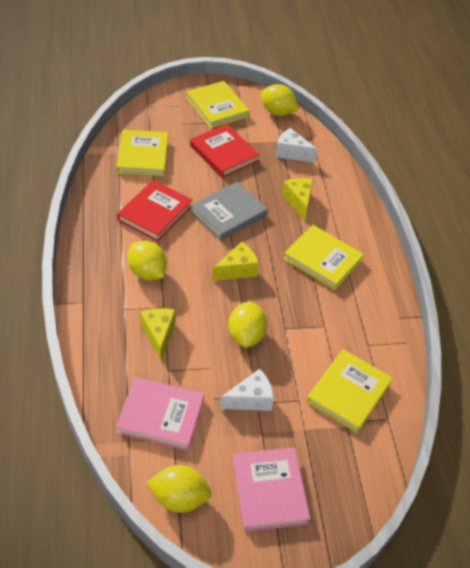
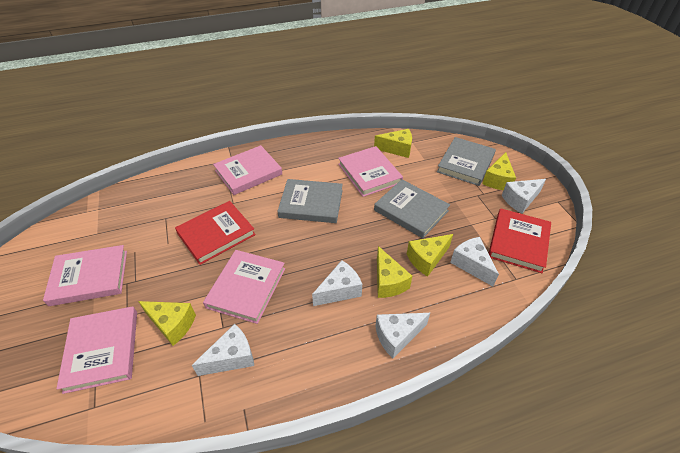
grey book: 1 -> 3
pink book: 2 -> 5
white cheese: 2 -> 5
yellow book: 4 -> 0
yellow cheese: 3 -> 5
yellow lemon: 4 -> 0

